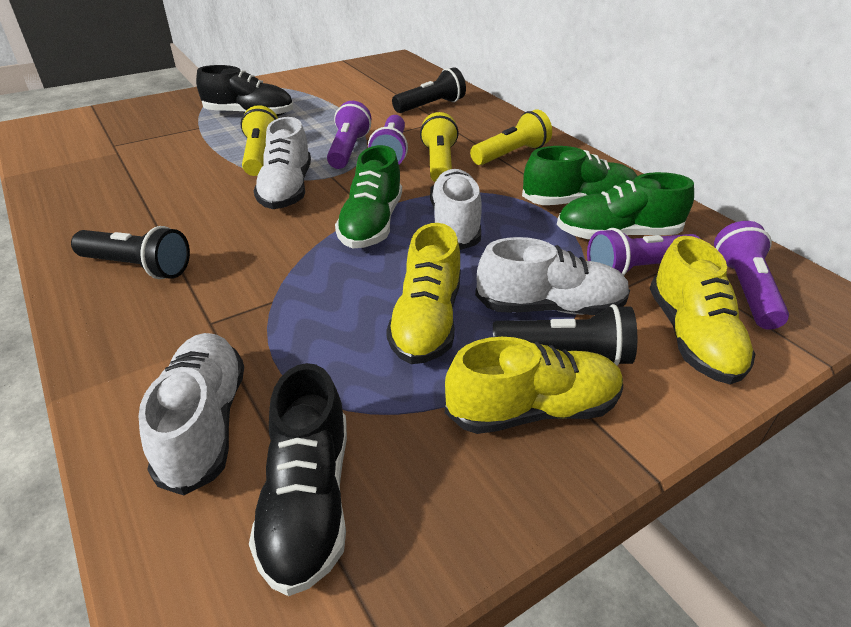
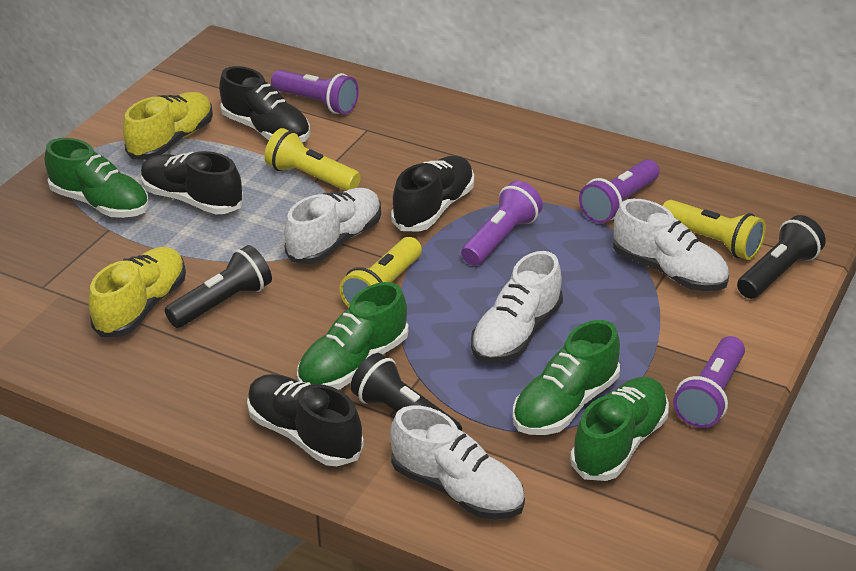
black shoe: 2 -> 4
green shoe: 3 -> 4
yellow shoe: 3 -> 2

